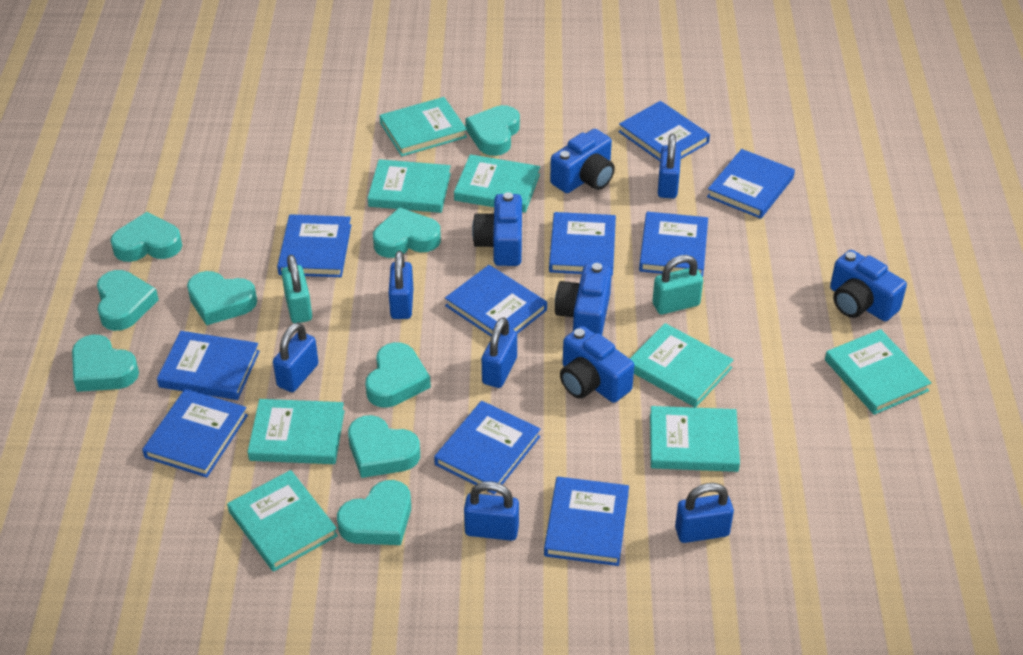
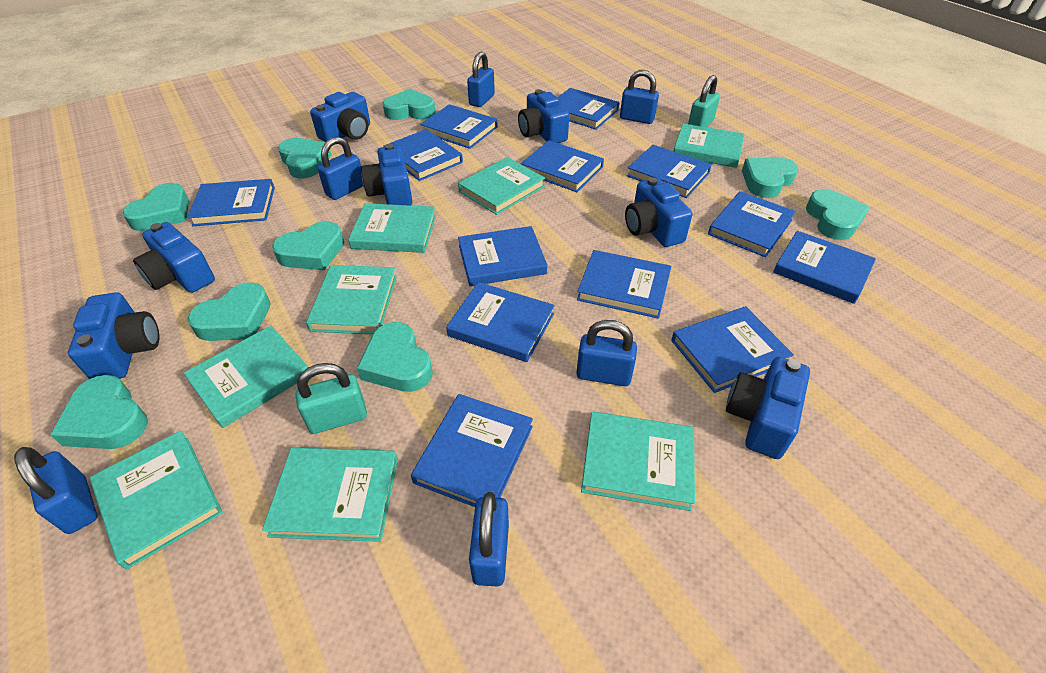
blue book: 10 -> 13
blue camera: 5 -> 7

